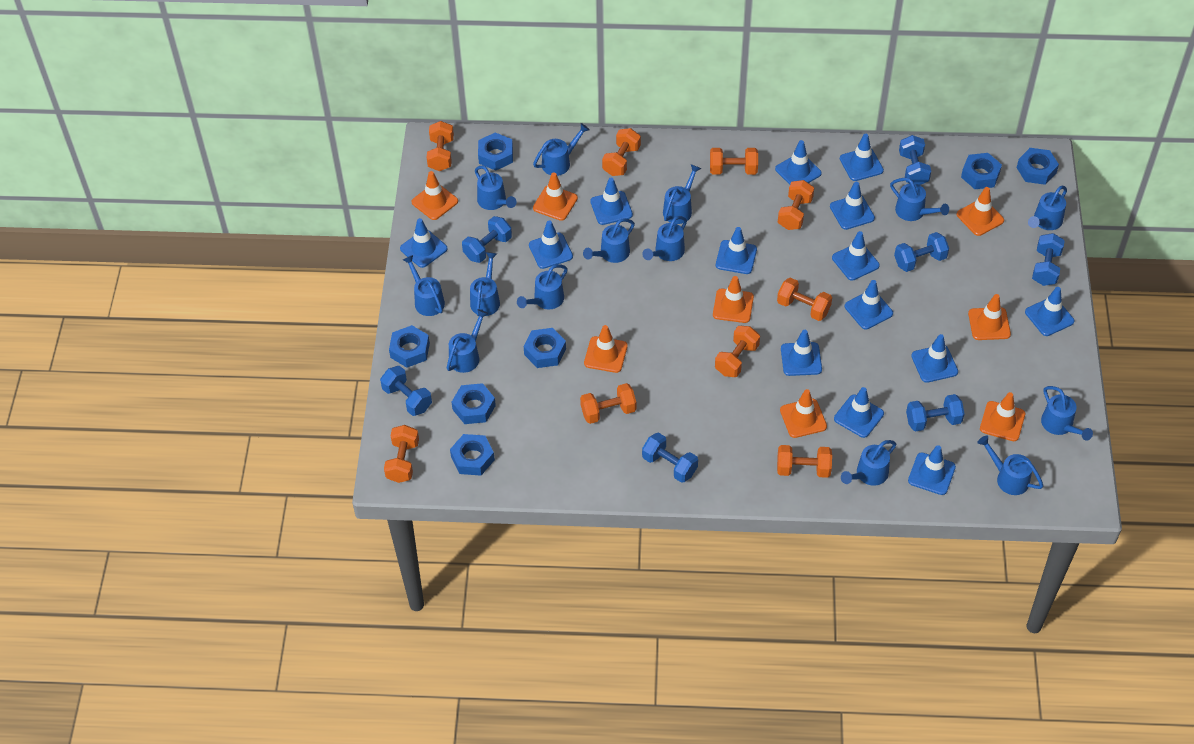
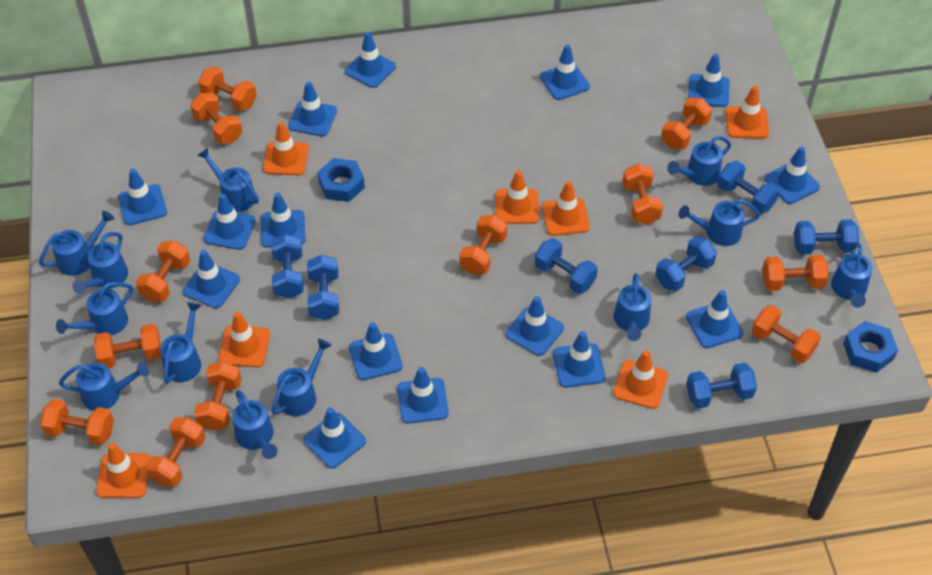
blue nut: 7 -> 2
blue traffic cone: 14 -> 15
blue watering can: 14 -> 12
orange dumbbell: 9 -> 12
orange traffic cone: 8 -> 7

